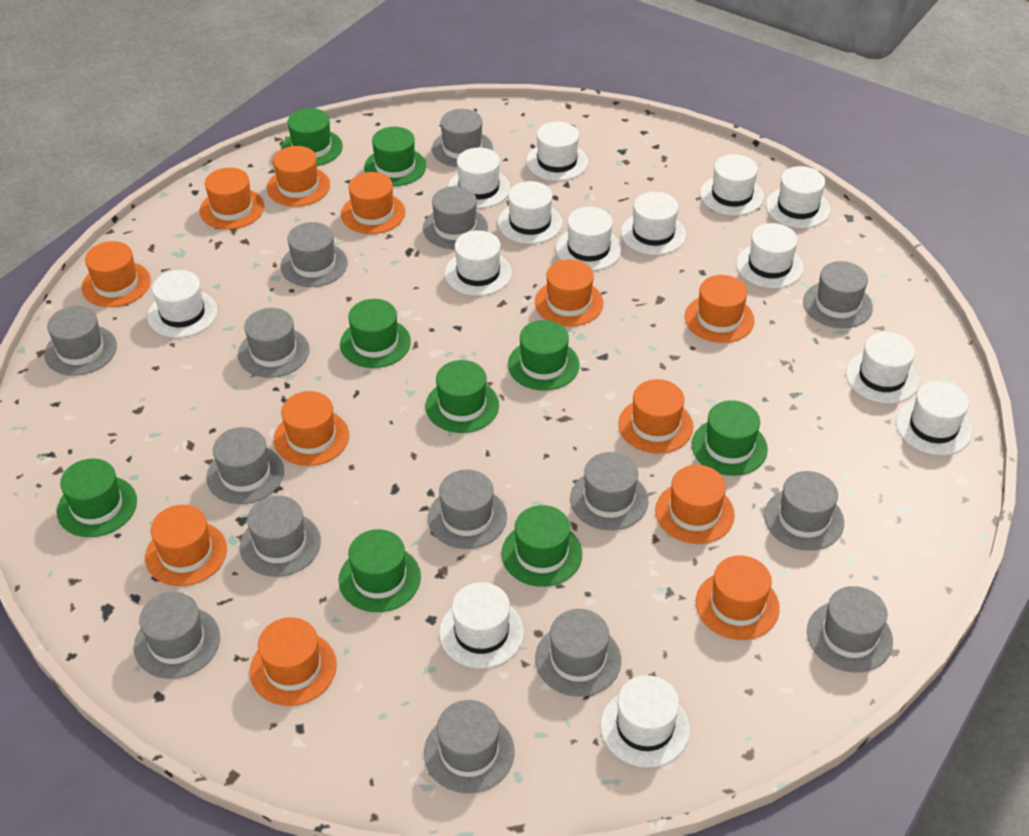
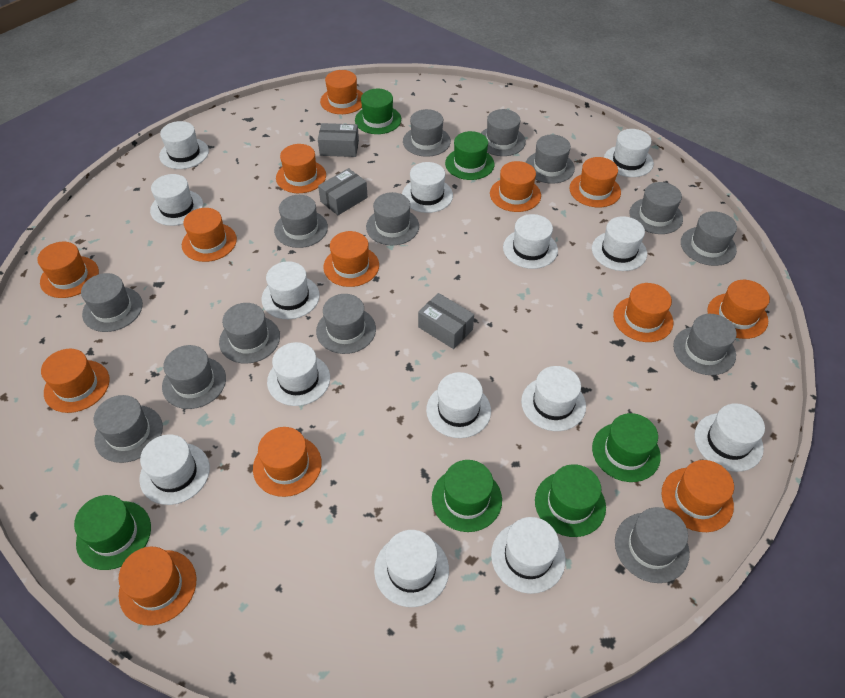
green hat: 9 -> 6
grey box: 0 -> 3
grey hat: 15 -> 14
orange hat: 12 -> 13

